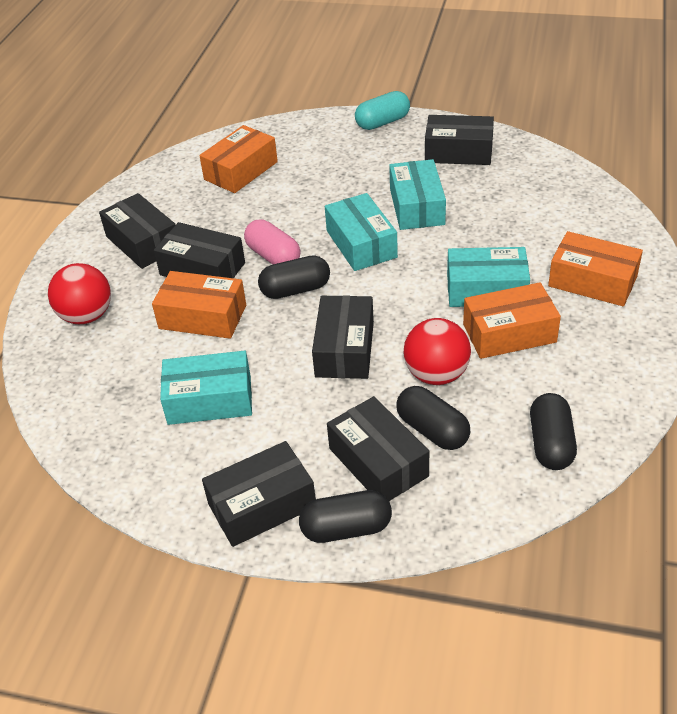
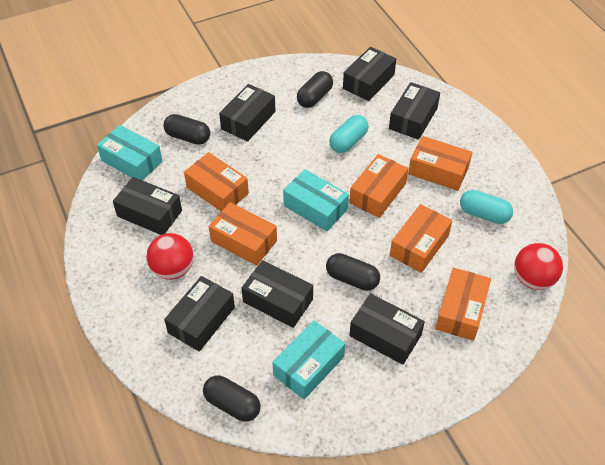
black box: 6 -> 7
orange box: 4 -> 6
pink capsule: 1 -> 0
turquoise box: 4 -> 3
turquoise capsule: 1 -> 2

